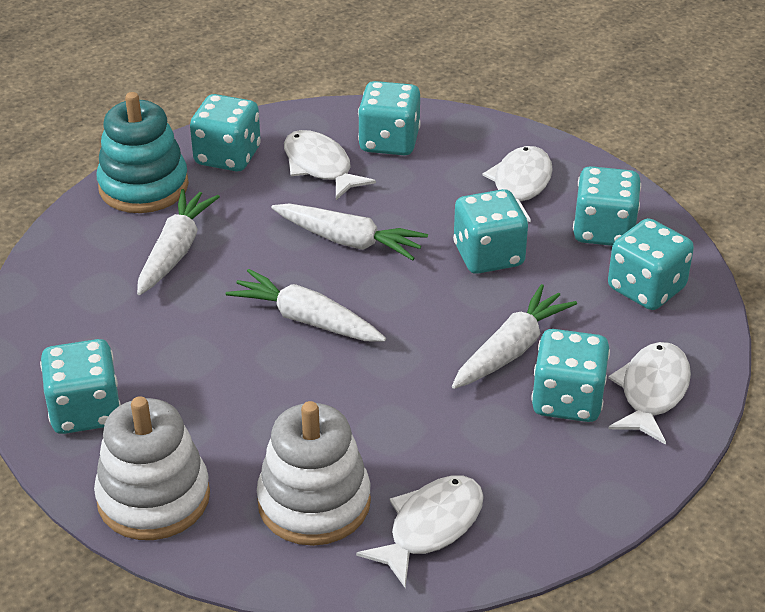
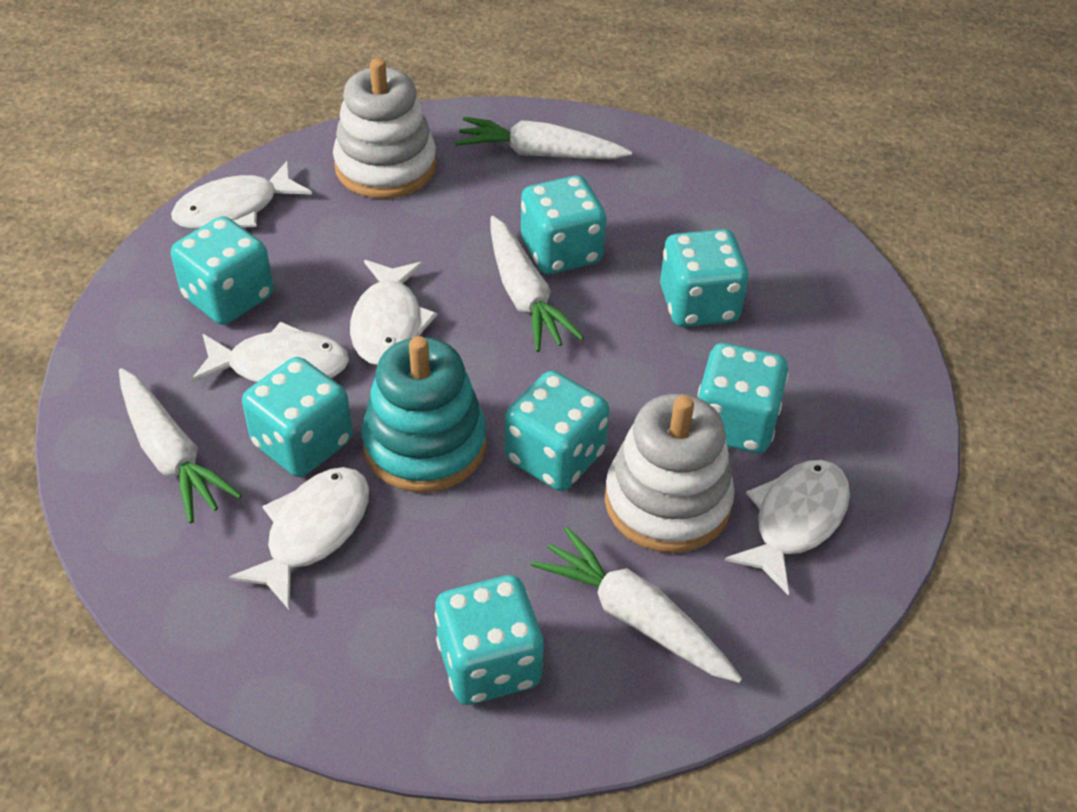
white fish: 4 -> 5

